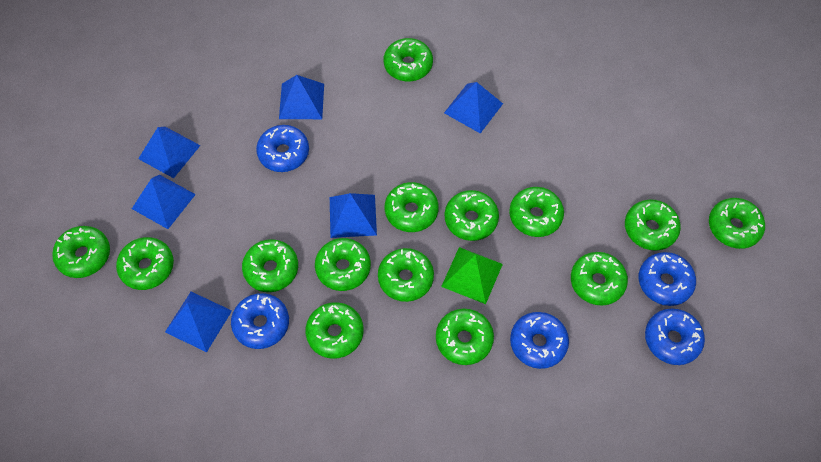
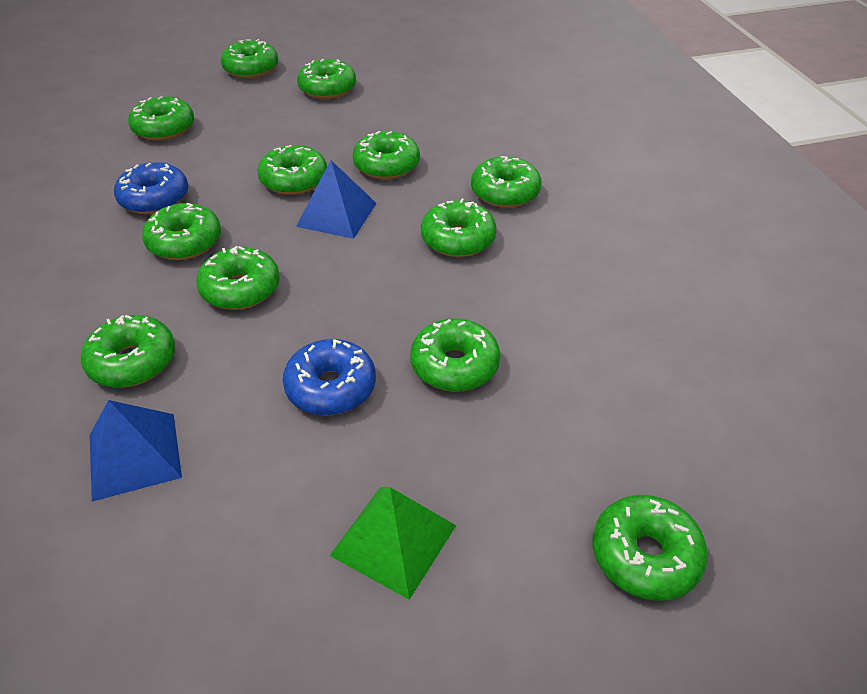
blue donut: 5 -> 2
blue pyramid: 6 -> 2
green donut: 14 -> 12

